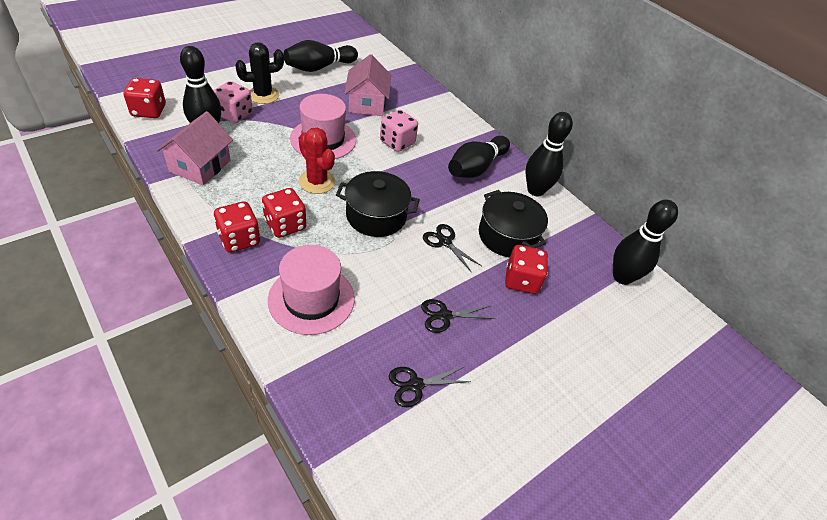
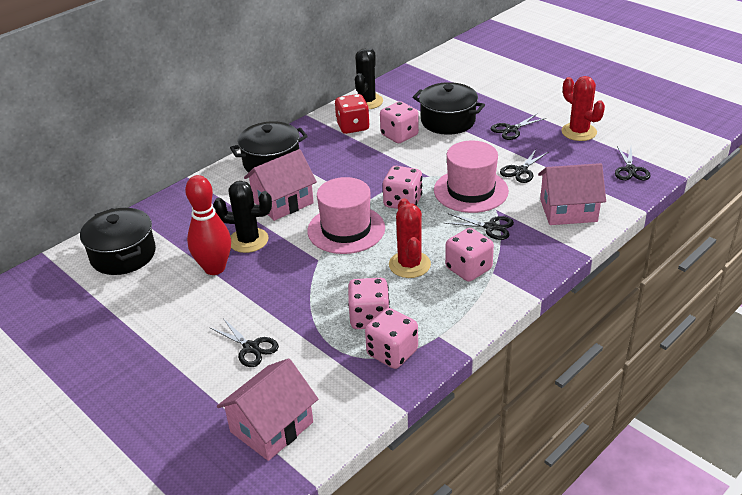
black bowling pin: 5 -> 0
black cactus: 1 -> 2
black pot: 2 -> 3
black scissors: 3 -> 5
pink dice: 2 -> 5
pink house: 2 -> 3
red bowling pin: 0 -> 1
red cactus: 1 -> 2
red dice: 4 -> 1

